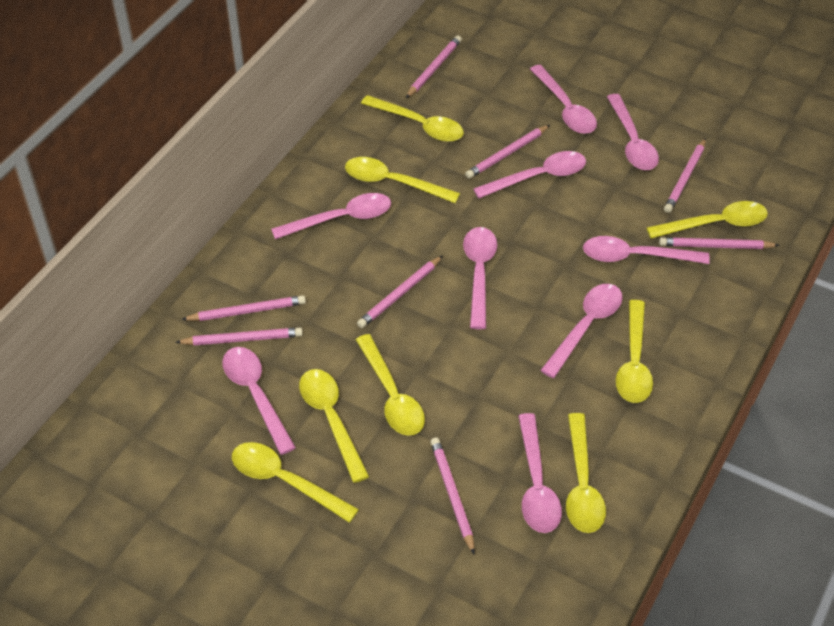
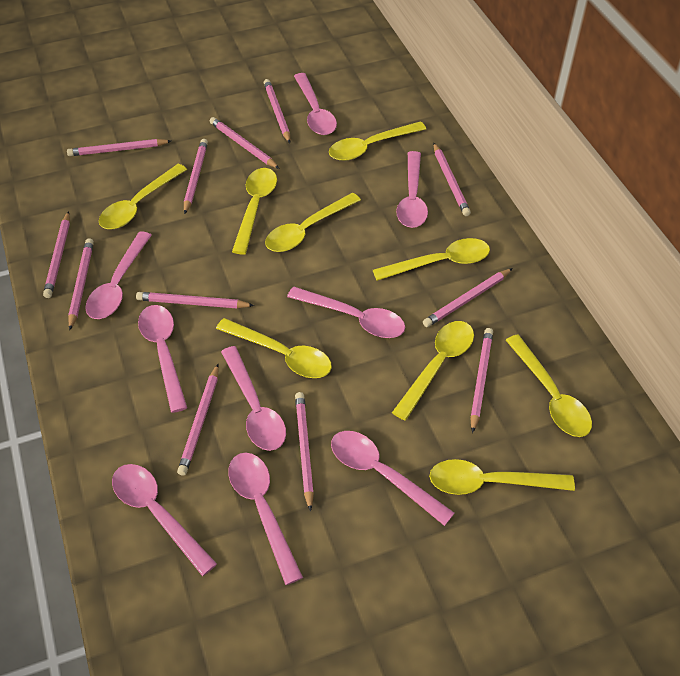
pink pencil: 8 -> 12
yellow spoon: 8 -> 9

